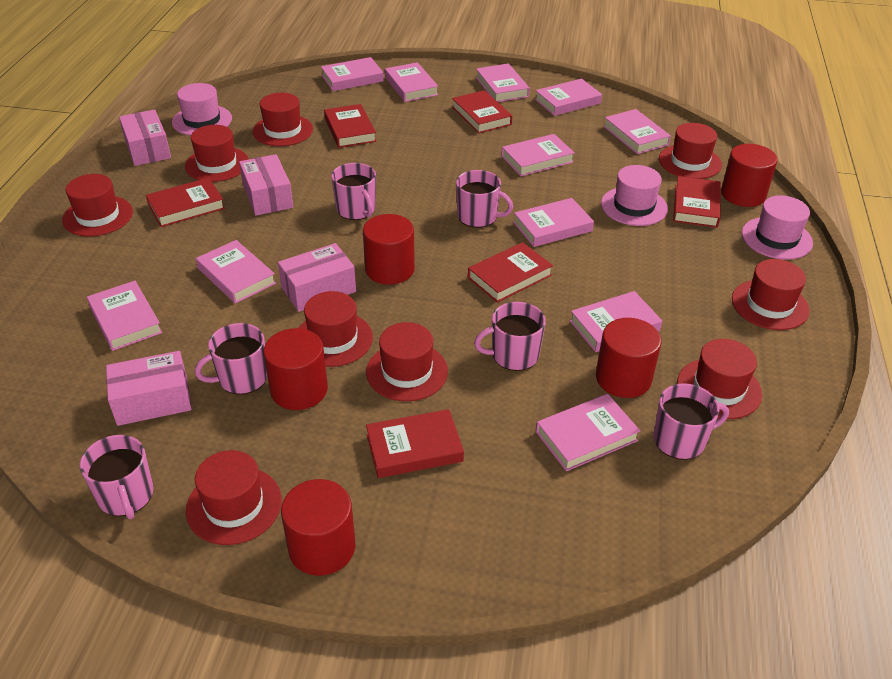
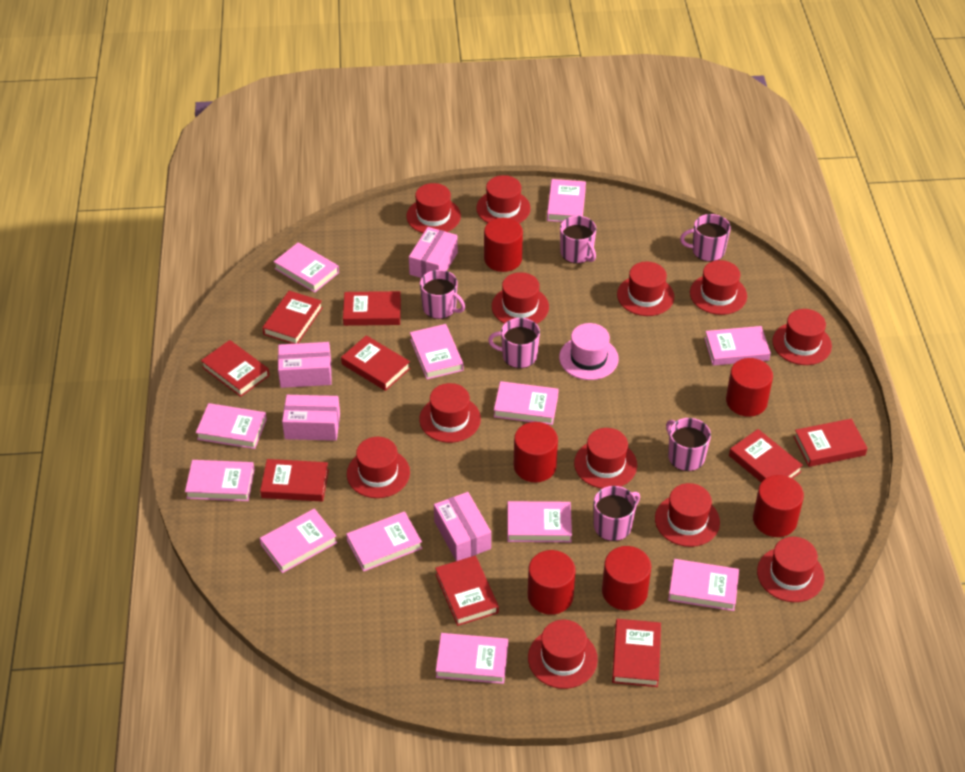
pink book: 11 -> 12
pink hat: 3 -> 1
red book: 6 -> 9
red cylinder: 5 -> 6
red hat: 9 -> 12

